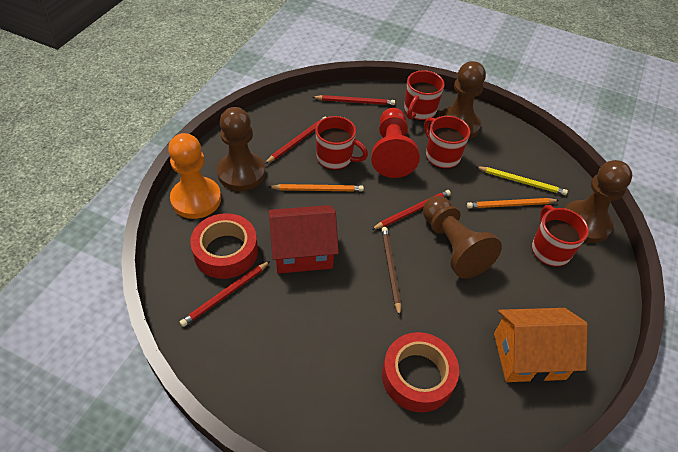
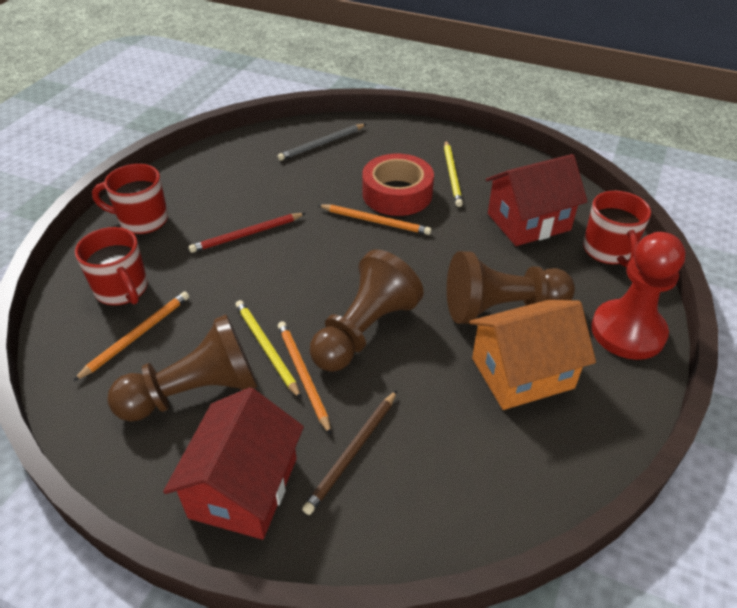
brown pawn: 4 -> 3
grey pencil: 0 -> 1
orange pawn: 1 -> 0
orange pencil: 2 -> 3
red house: 1 -> 2
red mug: 4 -> 3
red pencil: 4 -> 1
red tape: 2 -> 1
yellow pencil: 1 -> 2

